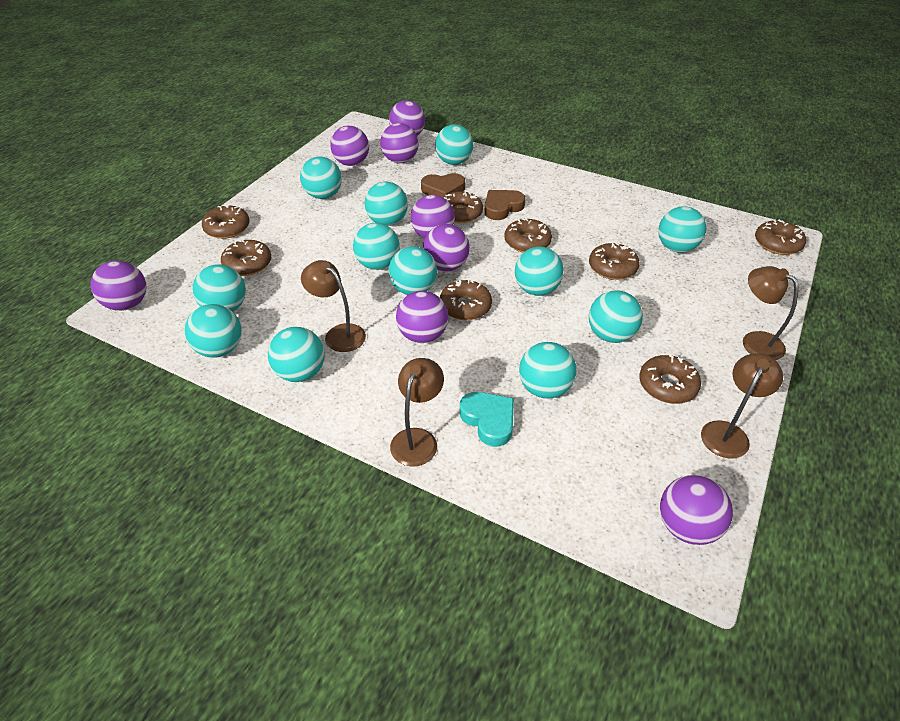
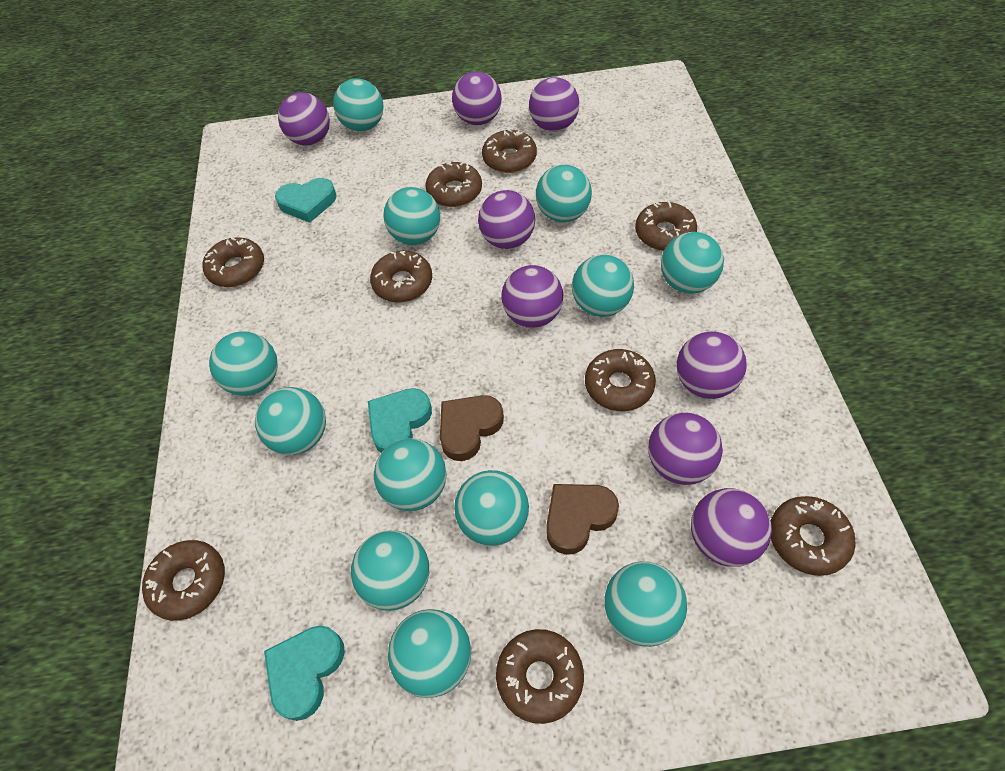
brown donut: 8 -> 9
brown lamp: 4 -> 0
turquoise heart: 1 -> 3

